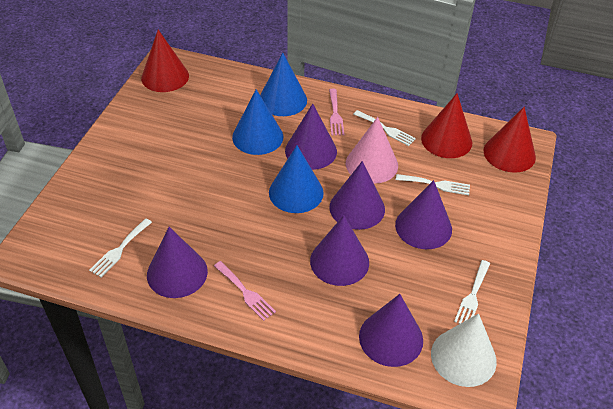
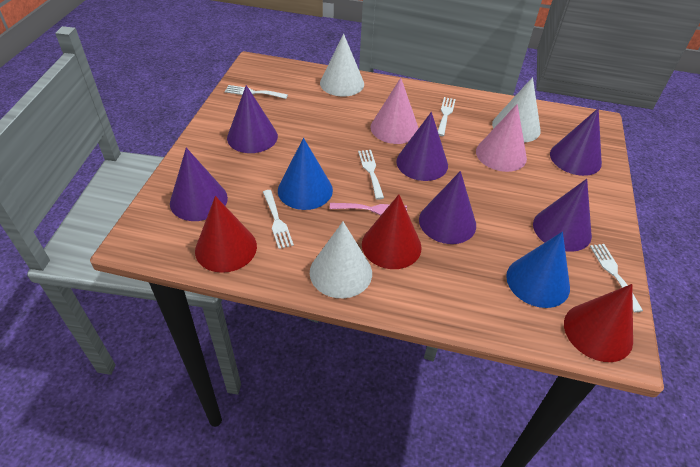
blue cone: 3 -> 2
pink cone: 1 -> 2
pink fork: 2 -> 1
white cone: 1 -> 3
white fork: 4 -> 5

